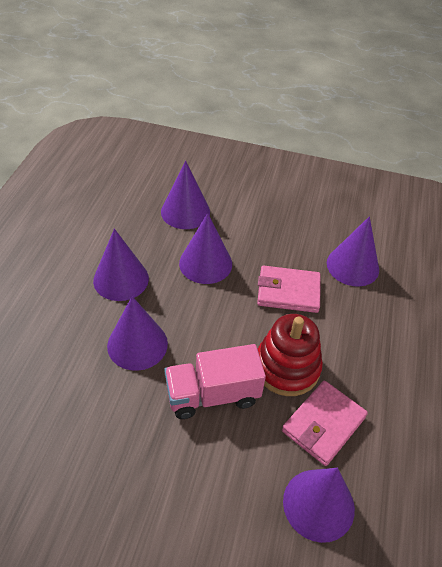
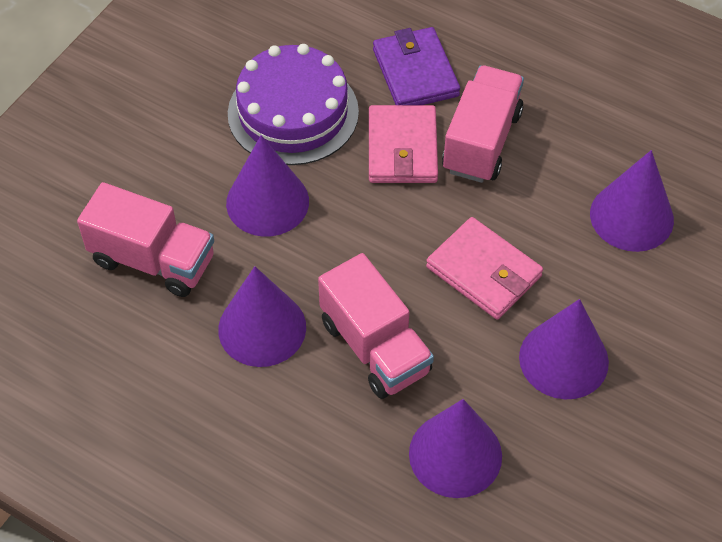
pink truck: 1 -> 3
purple cake: 0 -> 1
purple cone: 6 -> 5
purple wallet: 0 -> 1
red stacking toy: 1 -> 0

